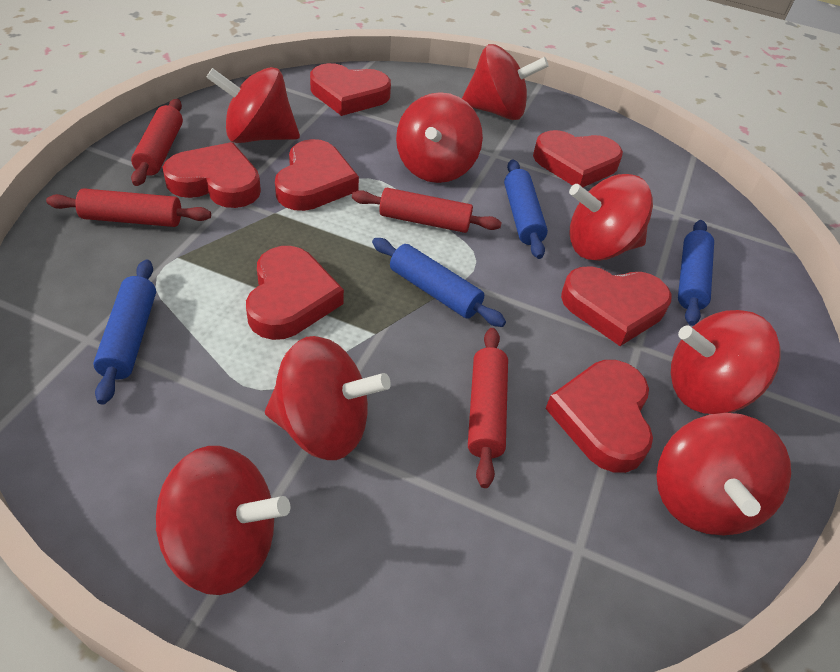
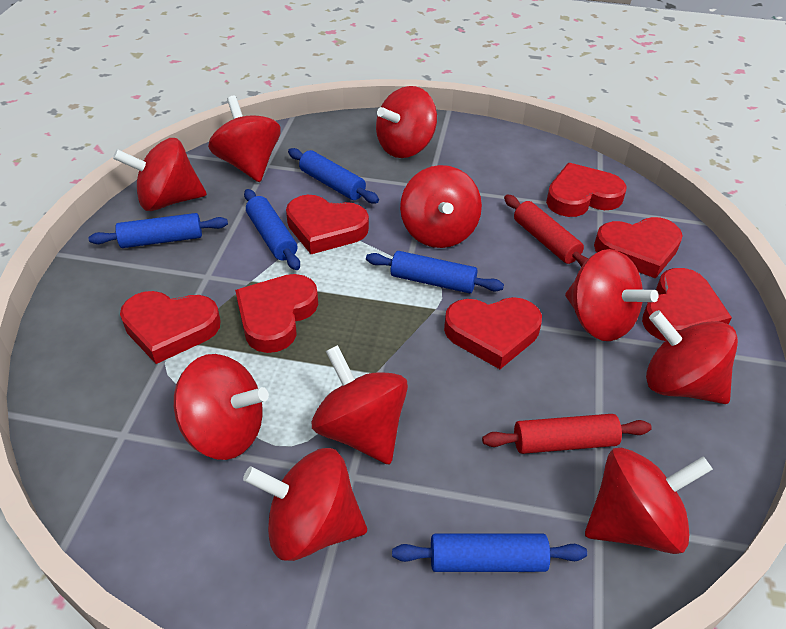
blue rolling pin: 4 -> 5
red rolling pin: 4 -> 2
red spinning top: 8 -> 10

